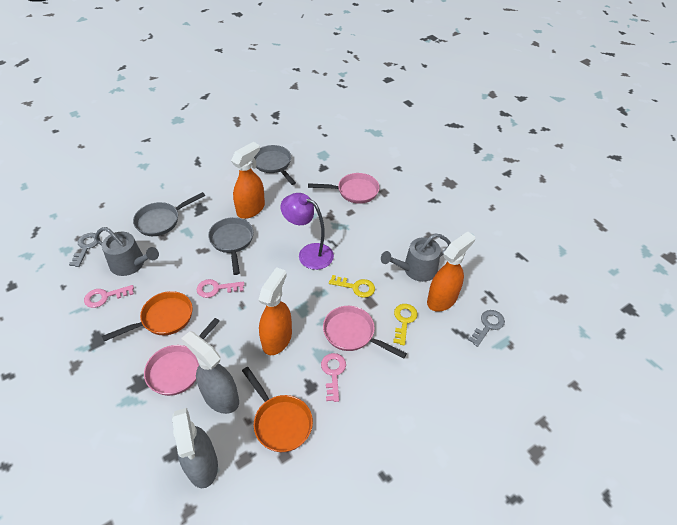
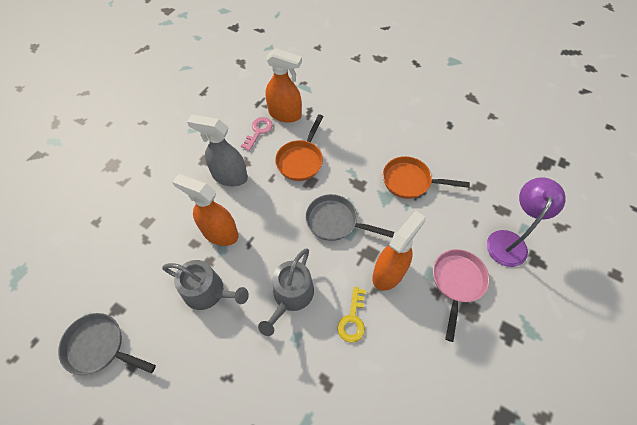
grey key: 2 -> 0
grey pan: 3 -> 2
grey spray bottle: 2 -> 1
pink key: 3 -> 1
pink pan: 3 -> 1
yellow key: 2 -> 1

